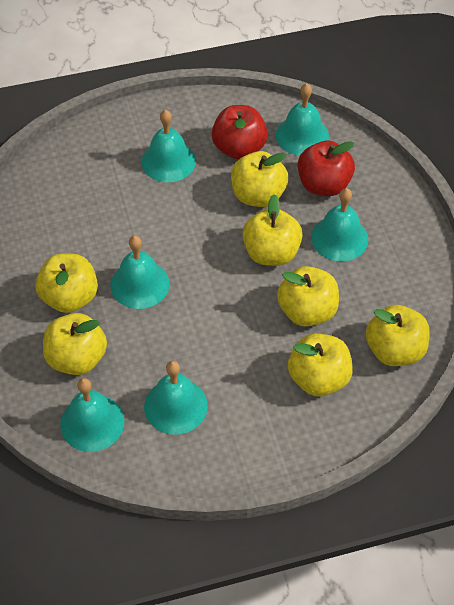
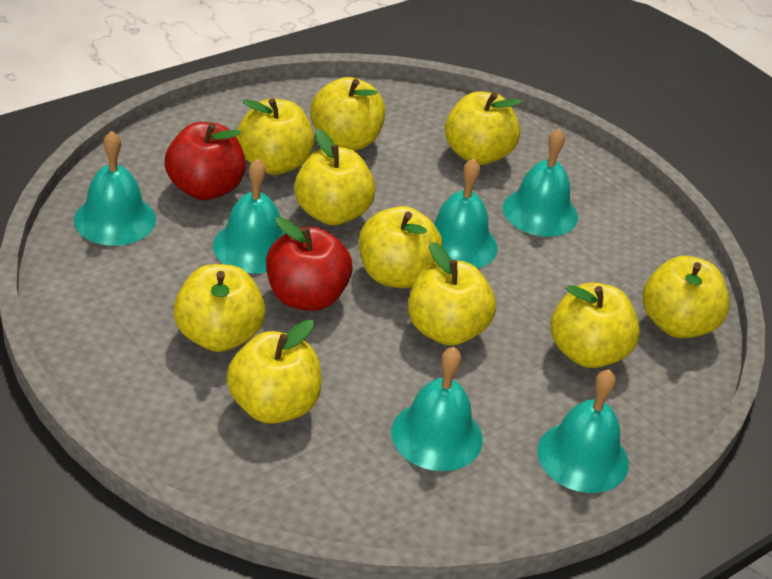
yellow apple: 7 -> 10

